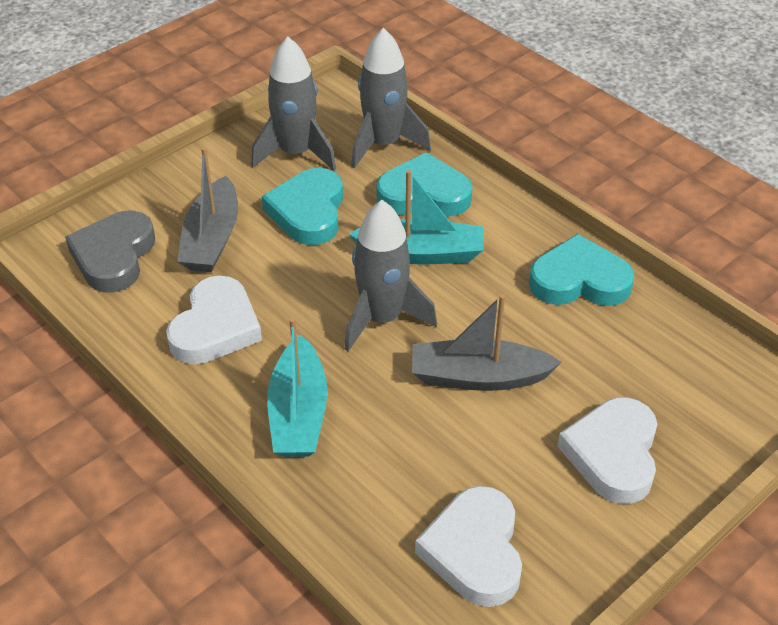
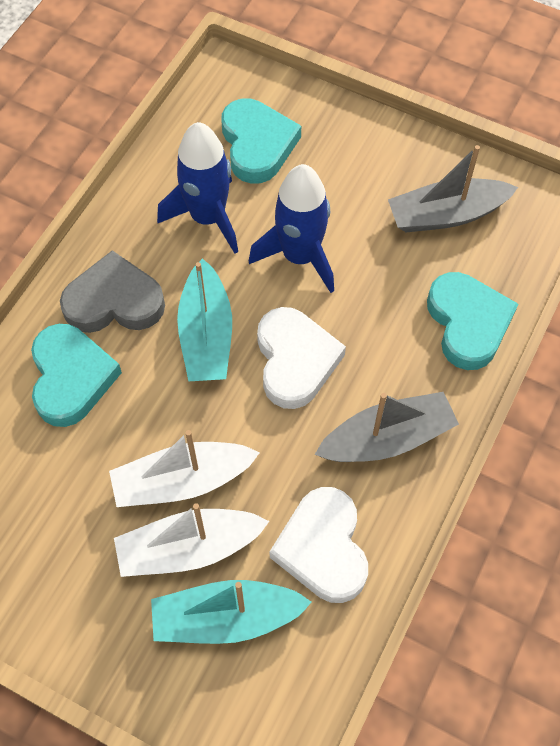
blue rocket: 0 -> 2
grey rocket: 3 -> 0
white boat: 0 -> 2
white heart: 3 -> 2

